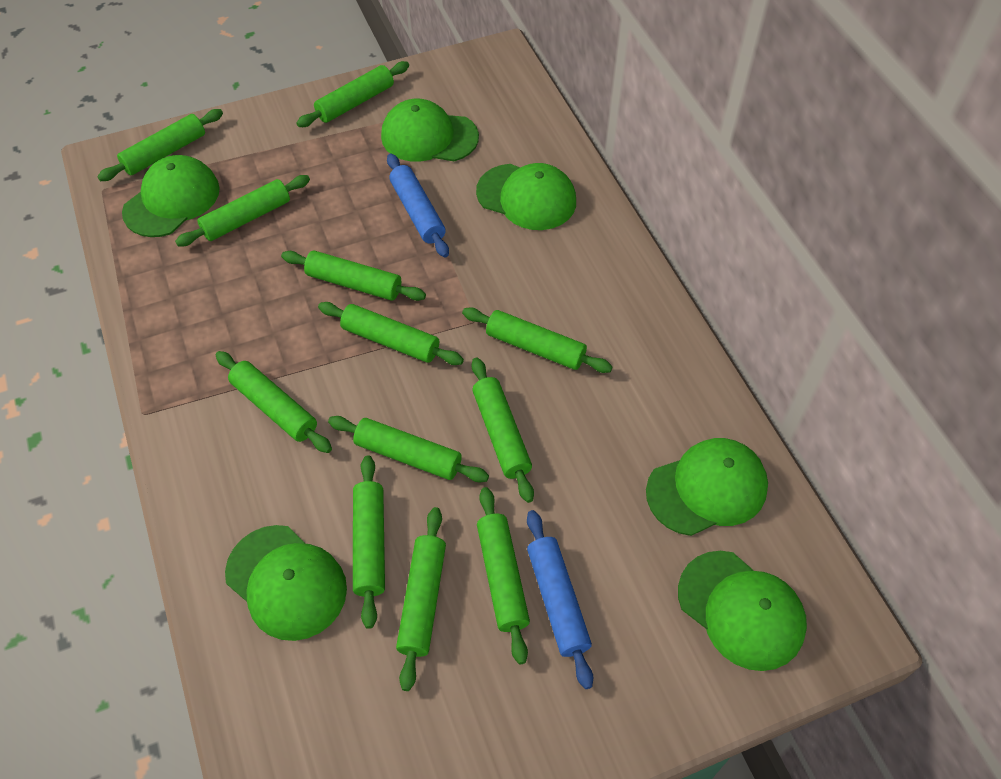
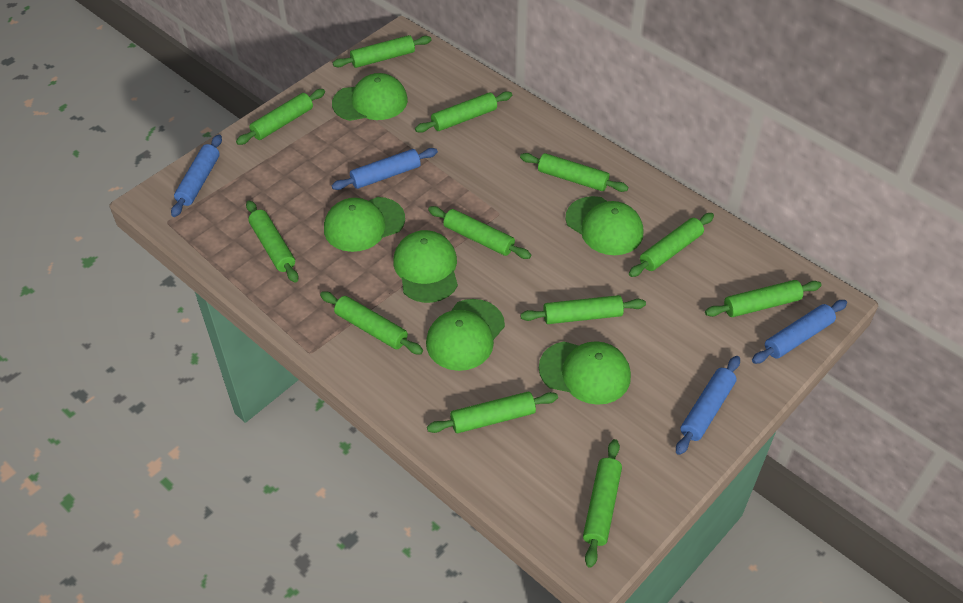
blue rolling pin: 2 -> 4

